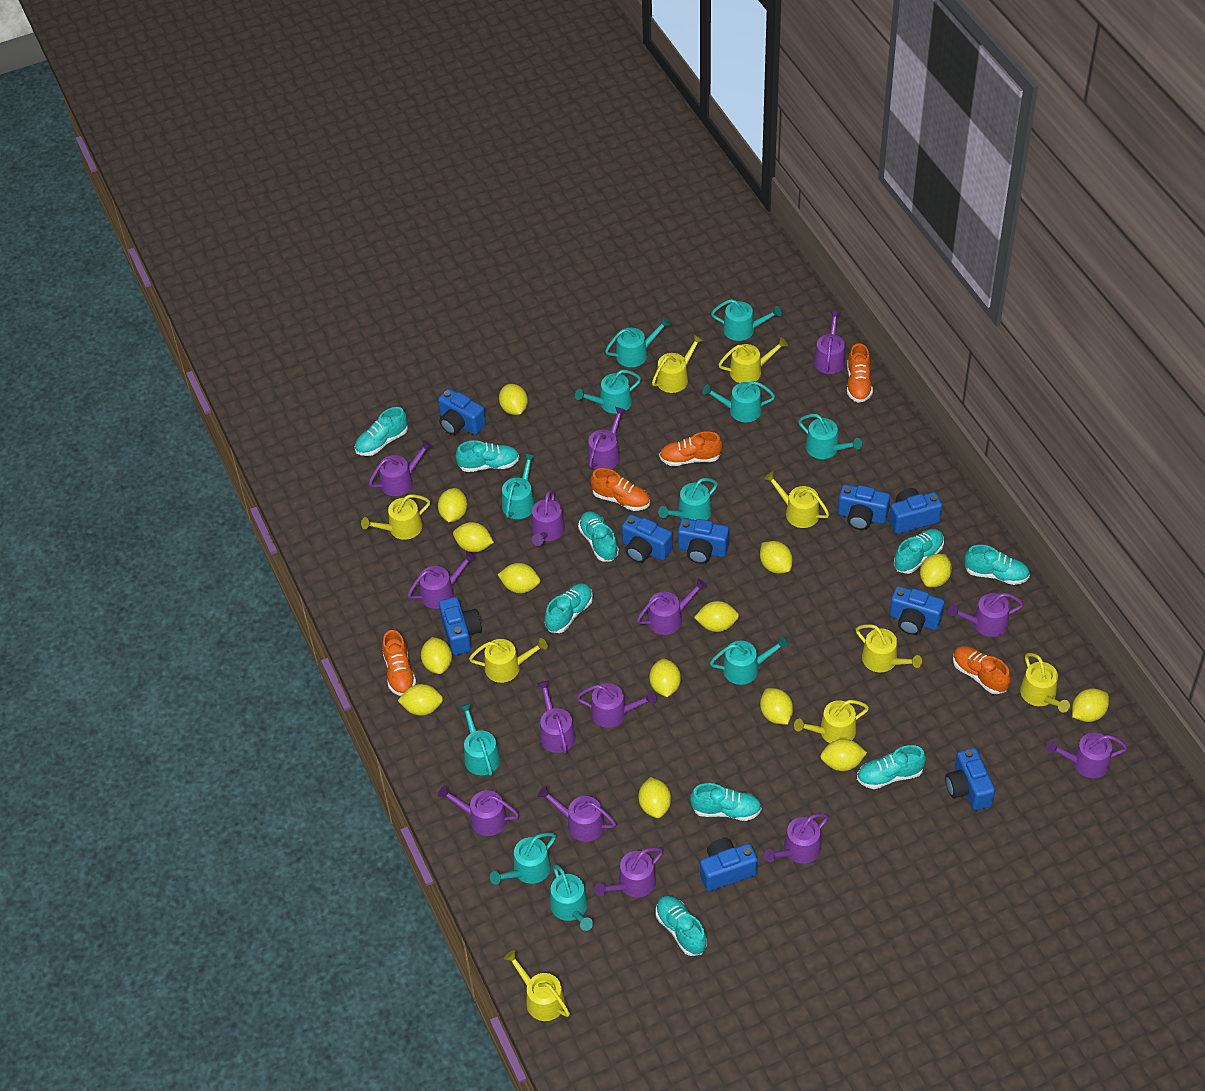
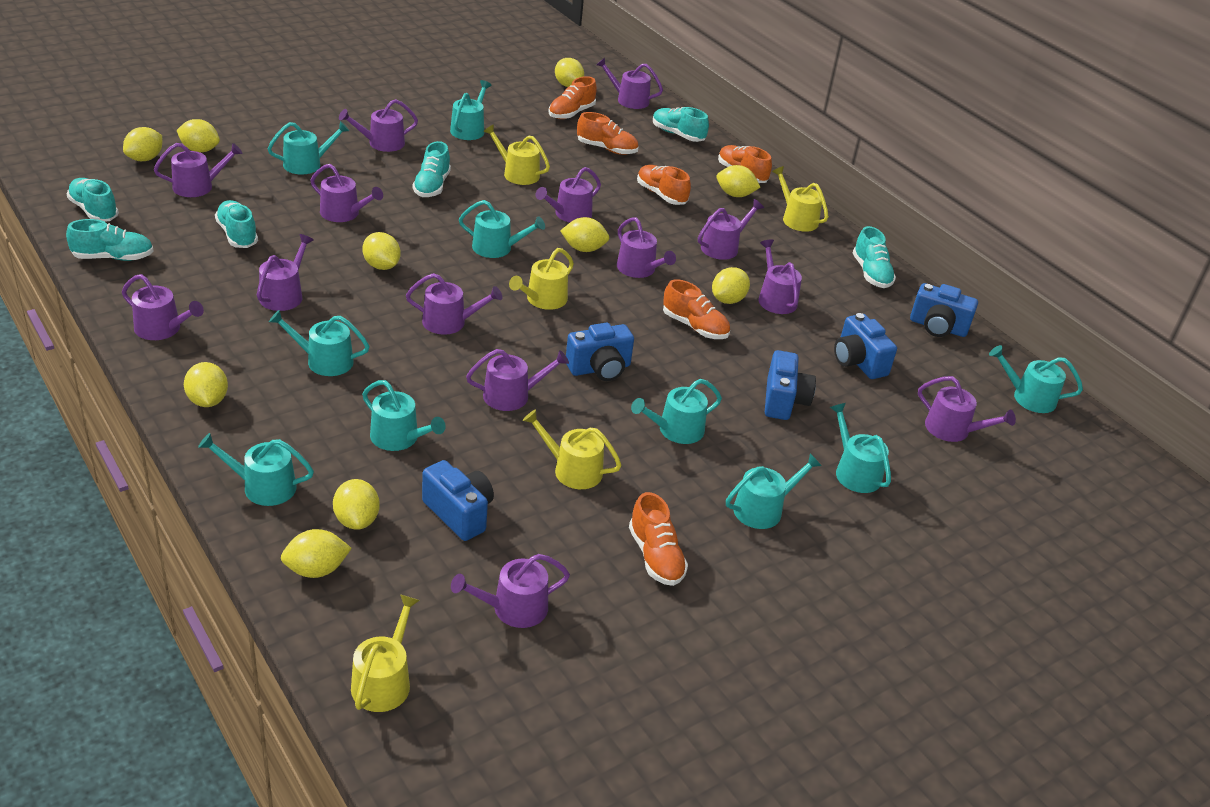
blue camera: 9 -> 5
orange shoe: 5 -> 6
turquoise shoe: 9 -> 6
turquoise watering can: 11 -> 10
yellow lemon: 14 -> 10
yellow watering can: 9 -> 5

